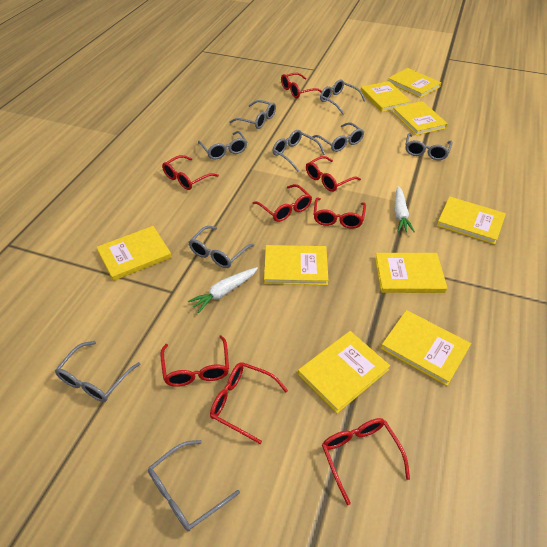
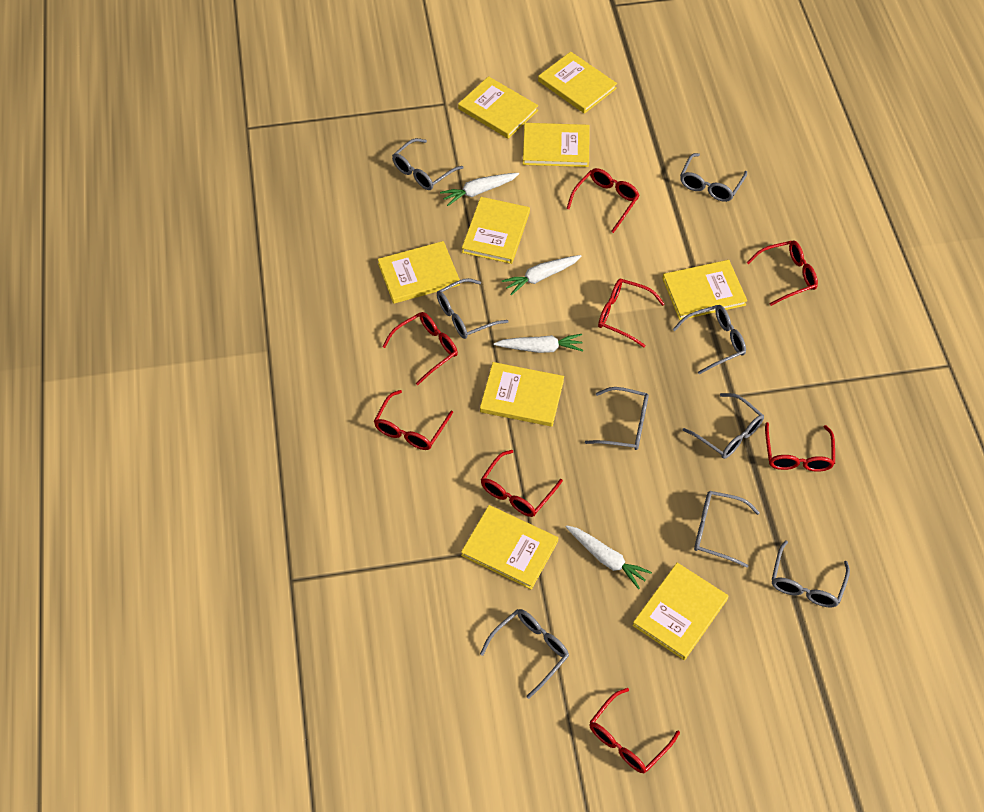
white carrot: 2 -> 4

